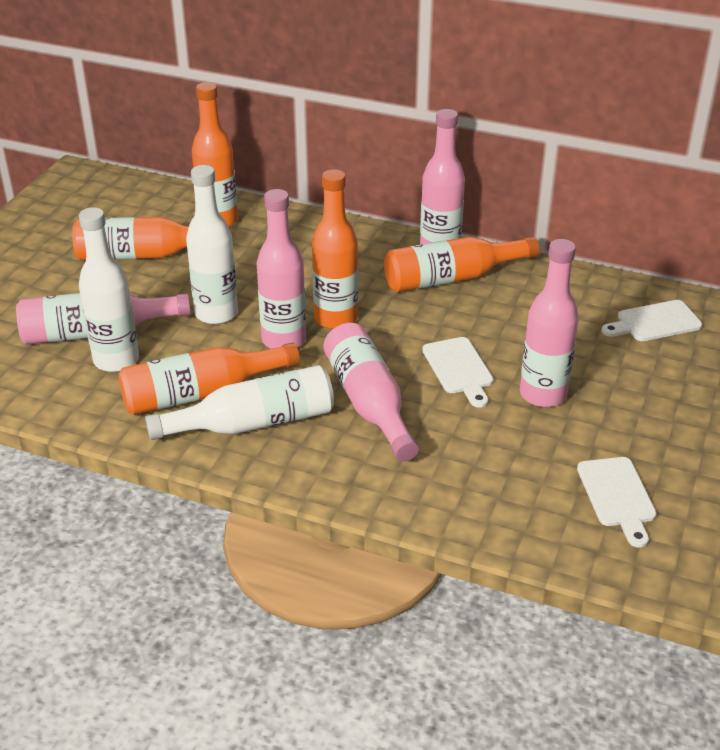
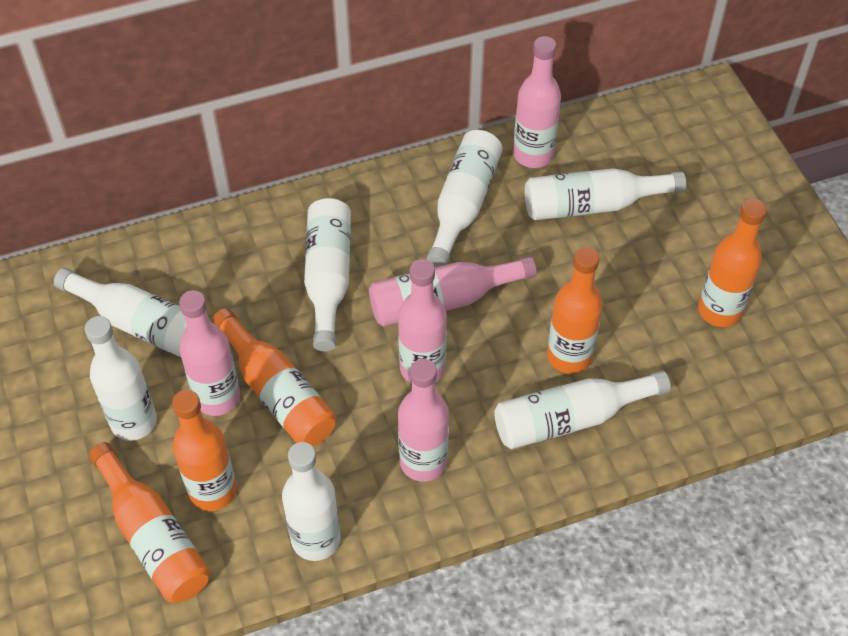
white bottle: 3 -> 7
white cutting board: 3 -> 0

